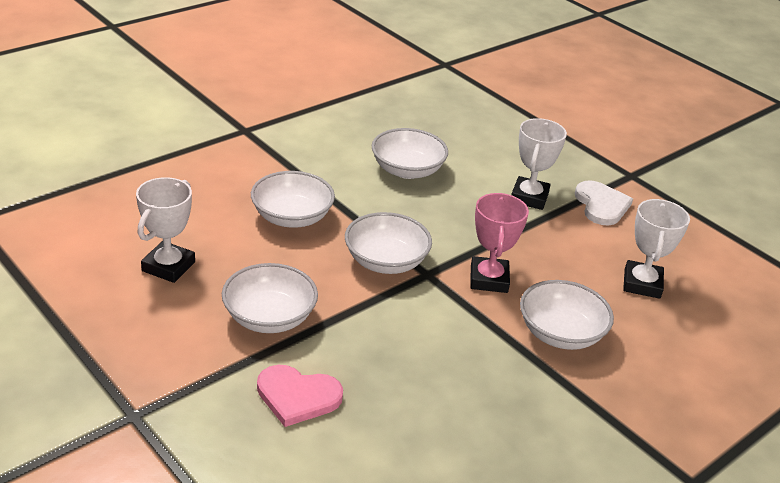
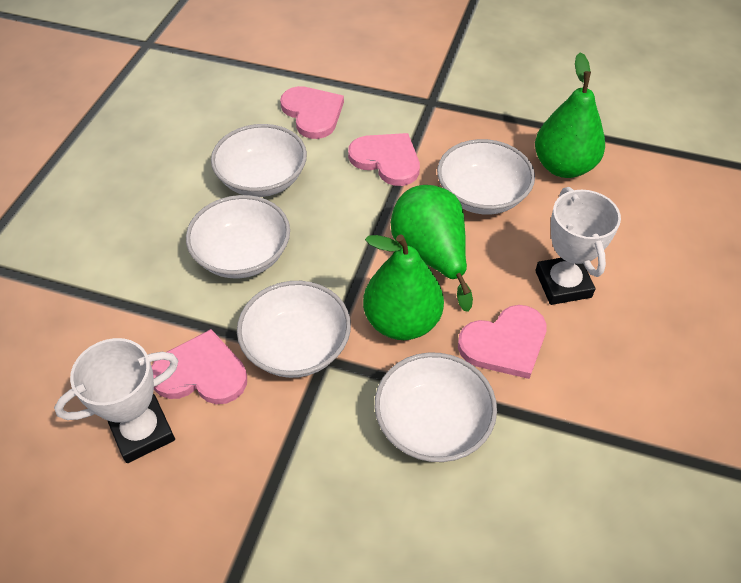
green pear: 0 -> 3
pink heart: 1 -> 4
pink trophy: 1 -> 0
white heart: 1 -> 0
white trophy: 3 -> 2

